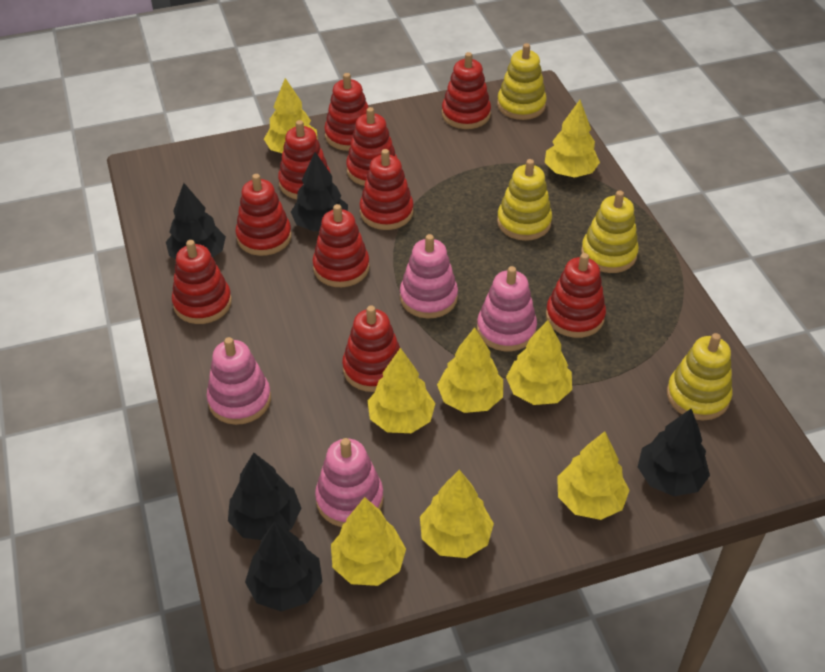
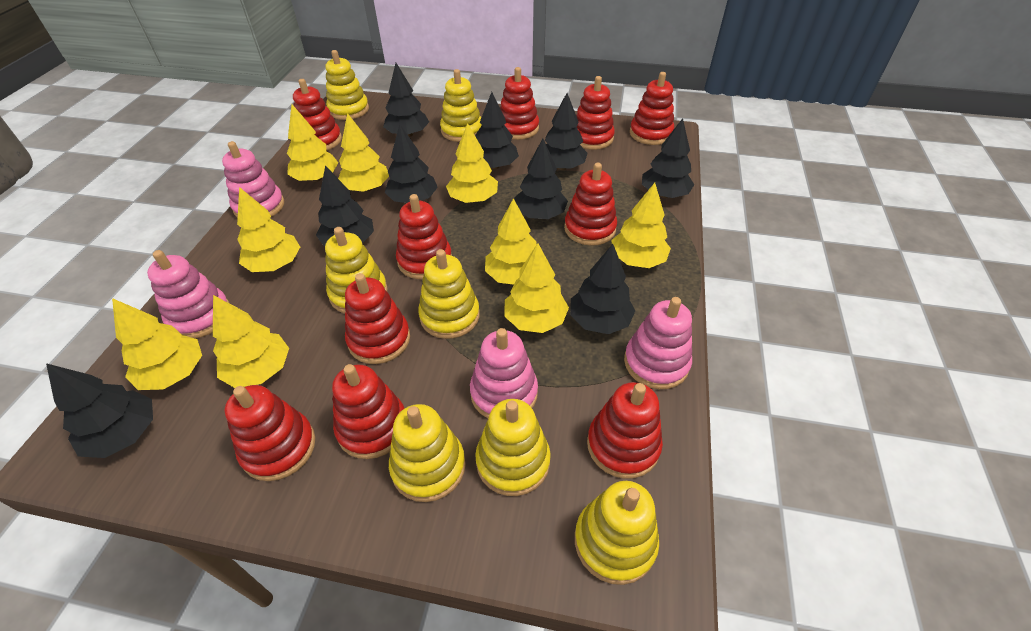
black tree: 5 -> 9
yellow stacking toy: 4 -> 7
yellow tree: 8 -> 9

